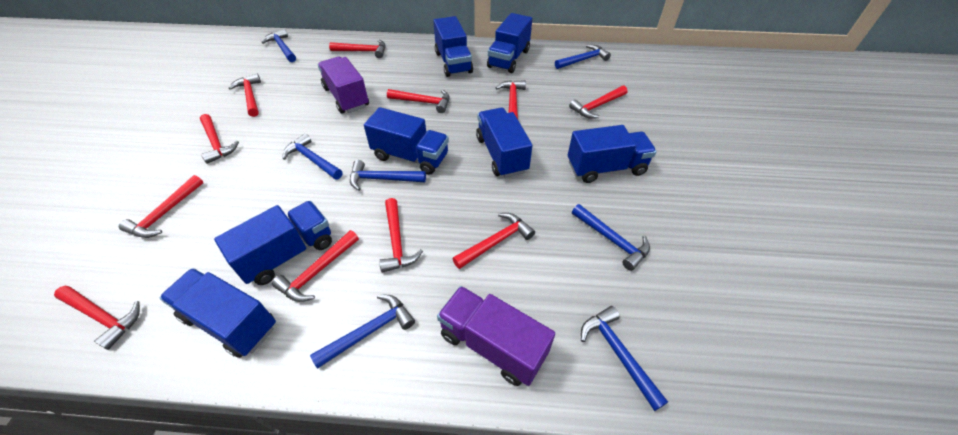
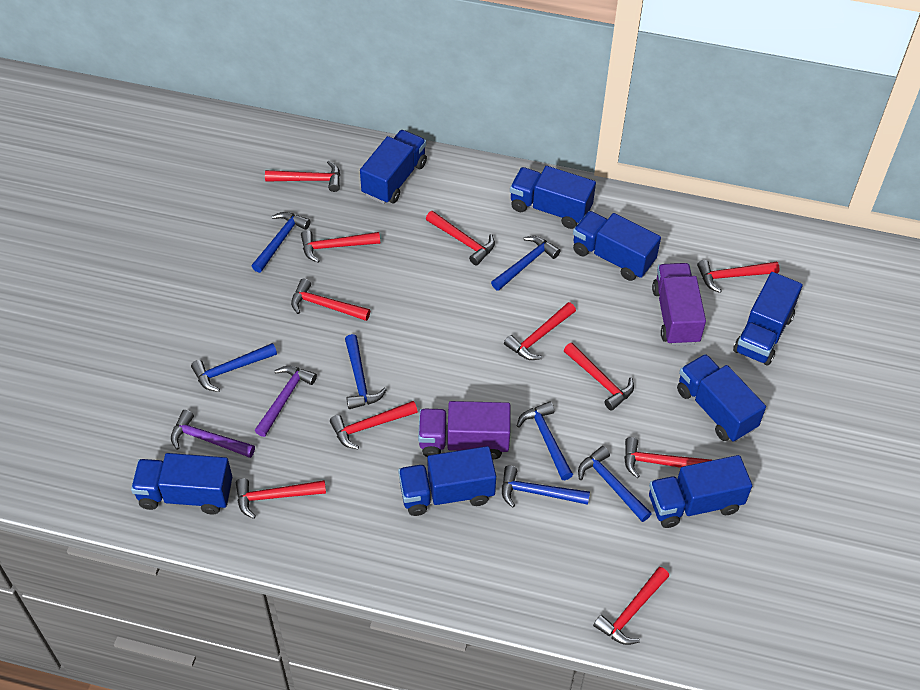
blue truck: 7 -> 8
purple hammer: 0 -> 2

